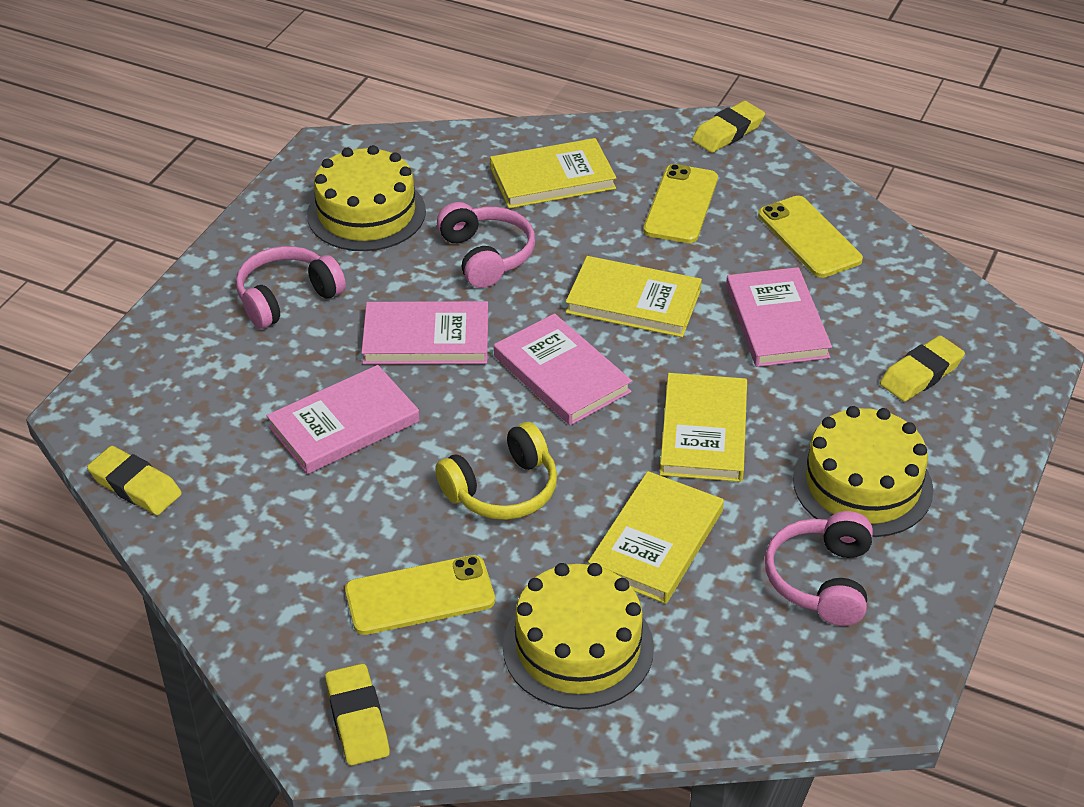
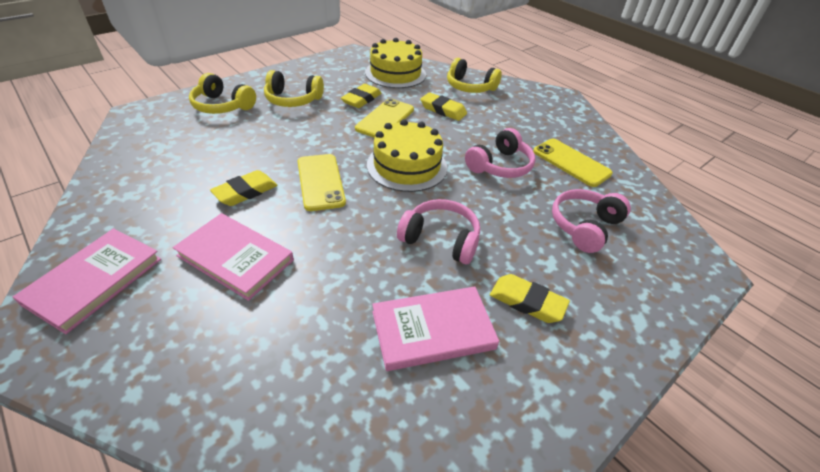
pink book: 4 -> 3
yellow book: 4 -> 0
yellow cake: 3 -> 2
yellow headphones: 1 -> 3

